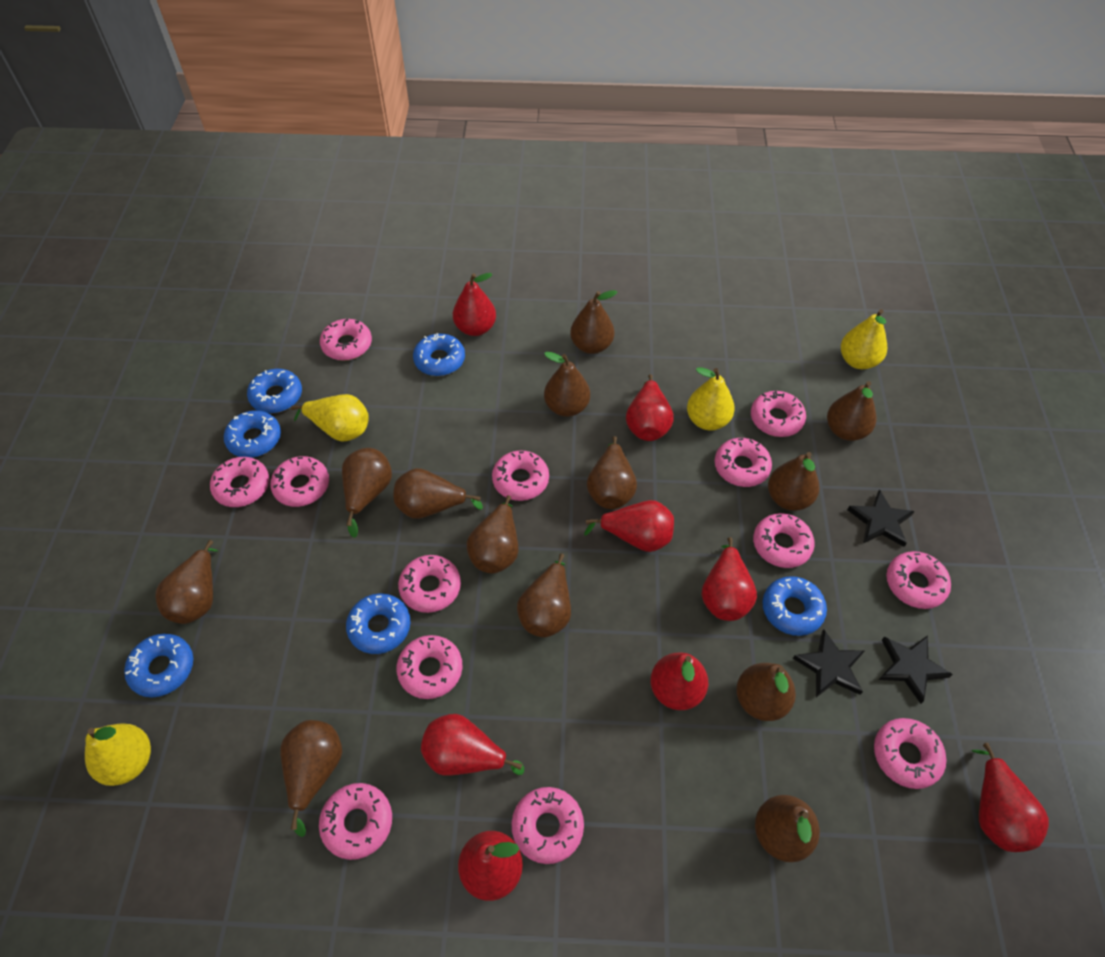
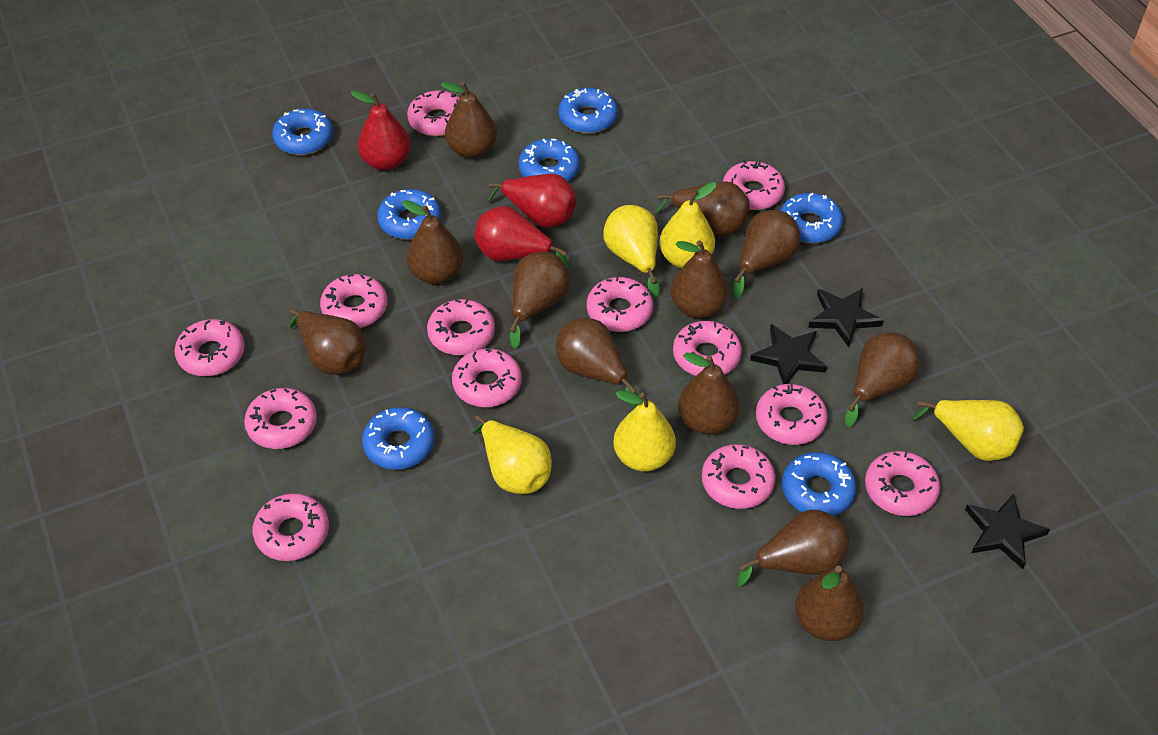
blue donut: 6 -> 7
brown pear: 13 -> 12
red pear: 8 -> 3
yellow pear: 4 -> 5

